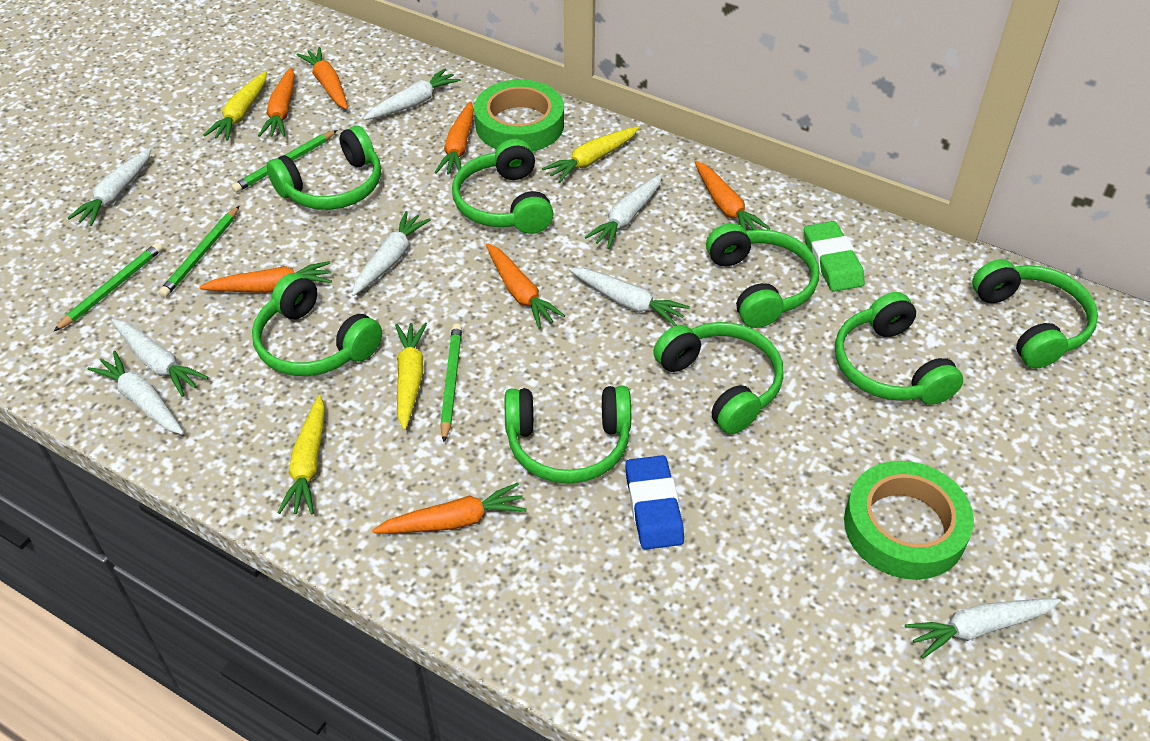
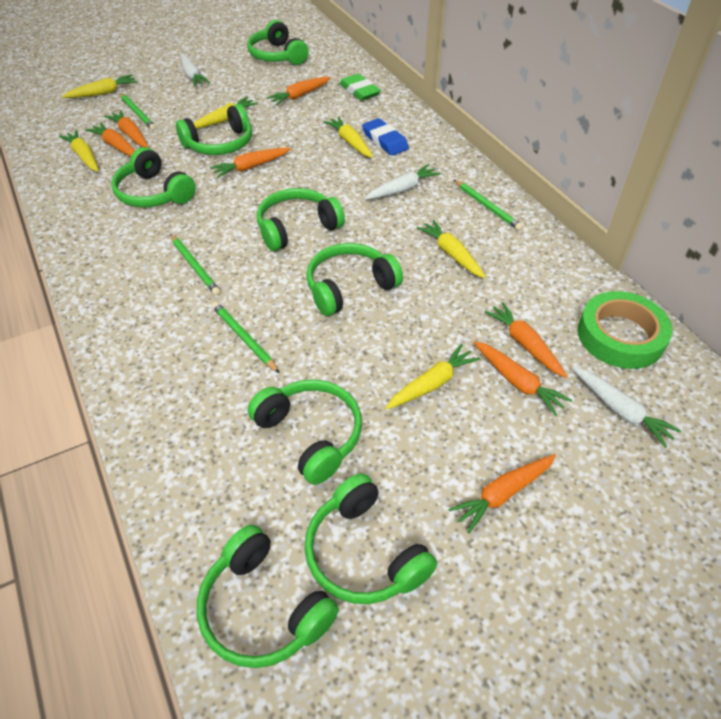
green tape: 2 -> 1
white carrot: 8 -> 3
yellow carrot: 4 -> 6

